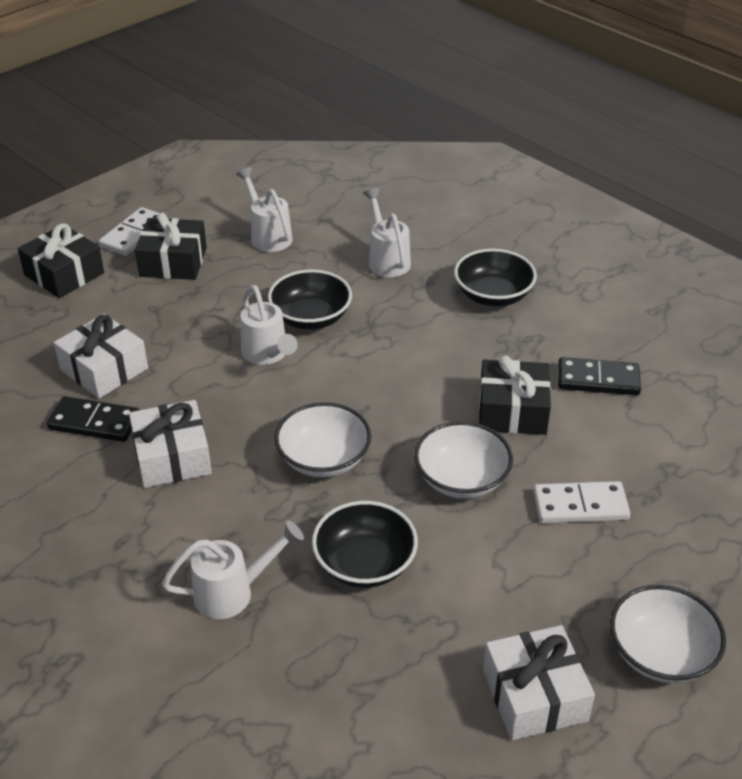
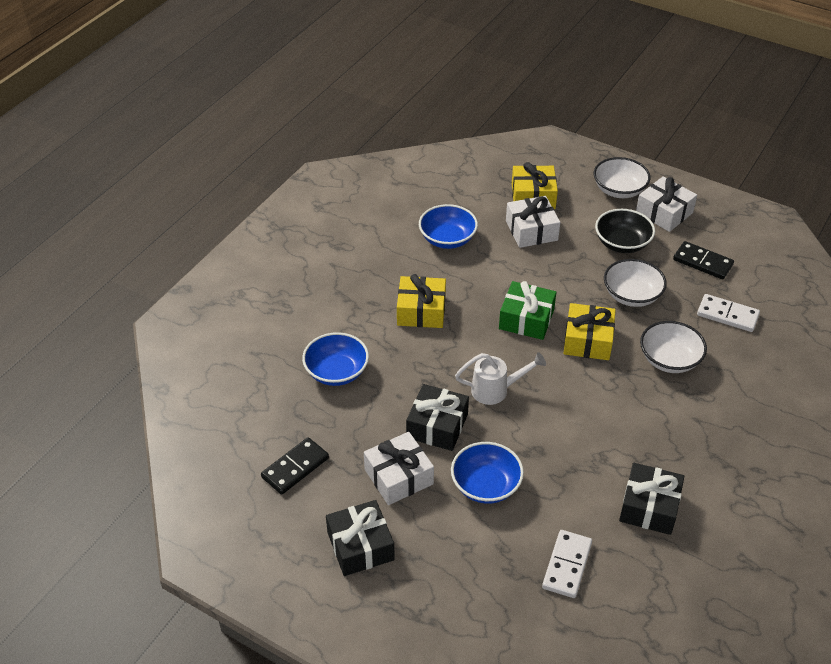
black bowl: 3 -> 1
blue bowl: 0 -> 3
green gift: 0 -> 1
white watering can: 4 -> 1
yellow gift: 0 -> 3

